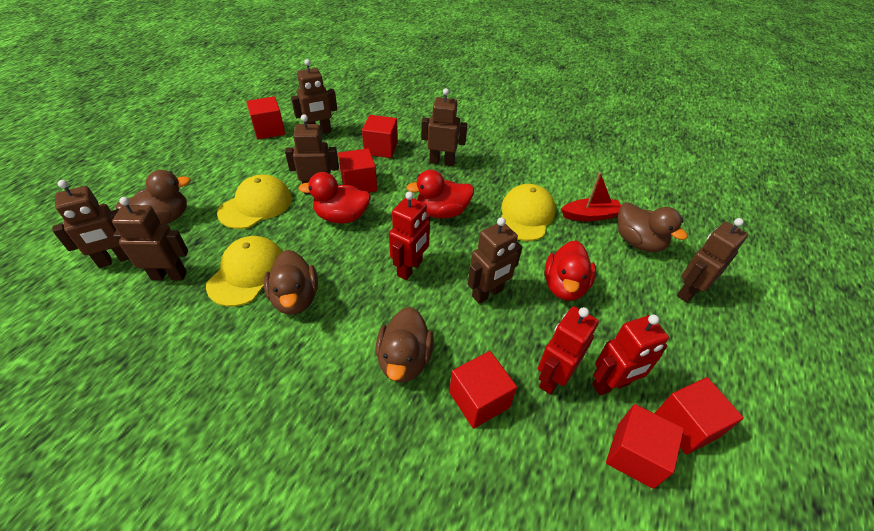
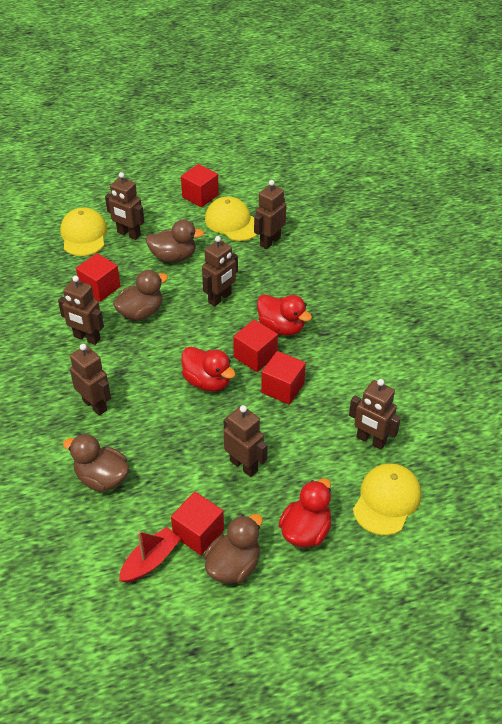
red cube: 6 -> 5
red robot: 3 -> 0

